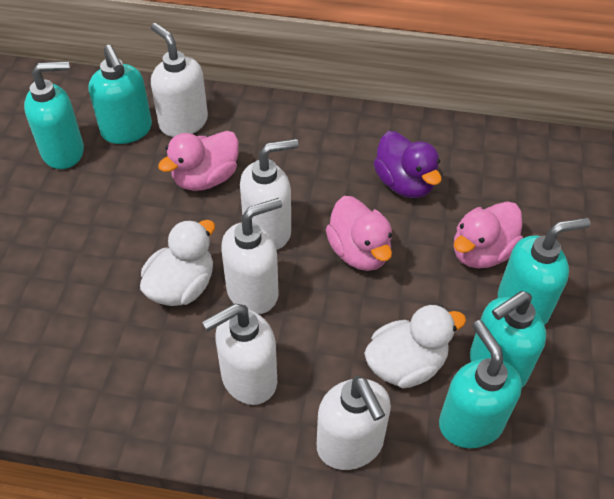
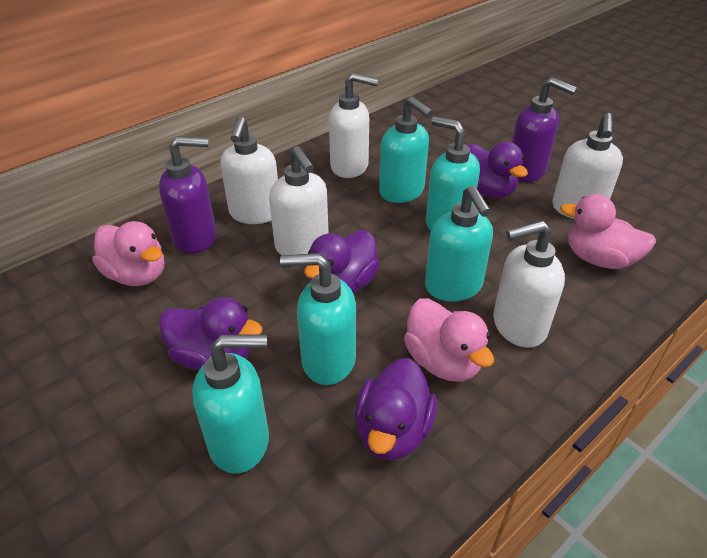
purple duck: 1 -> 4
purple soap dispenser: 0 -> 2
white duck: 2 -> 0

